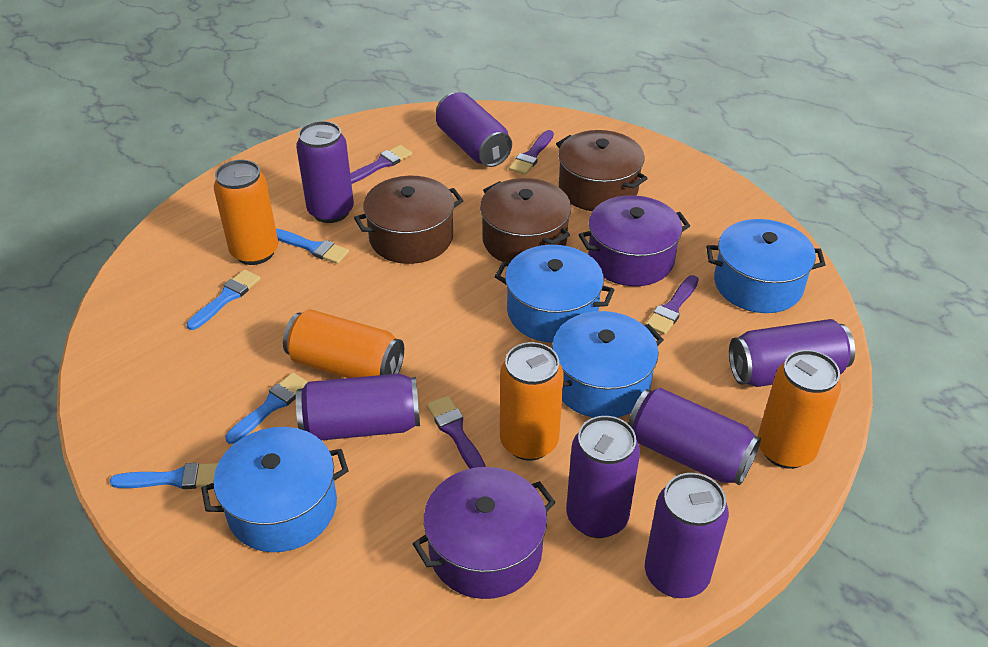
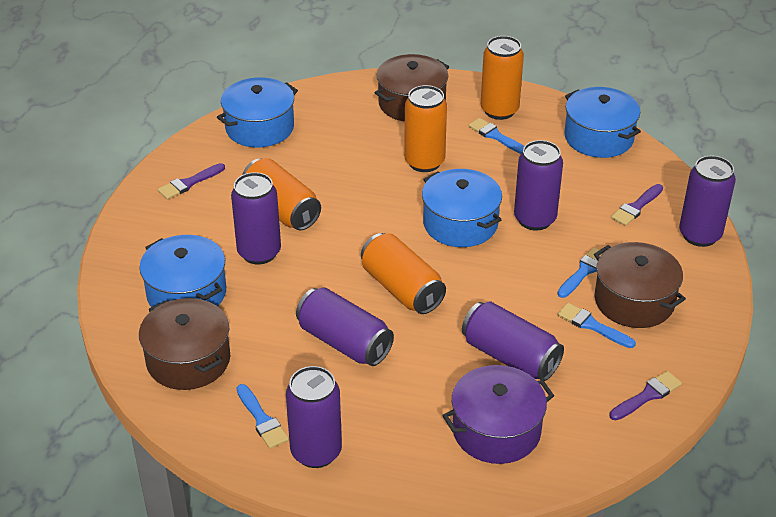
purple brush: 4 -> 3
purple can: 7 -> 6
purple pot: 2 -> 1

